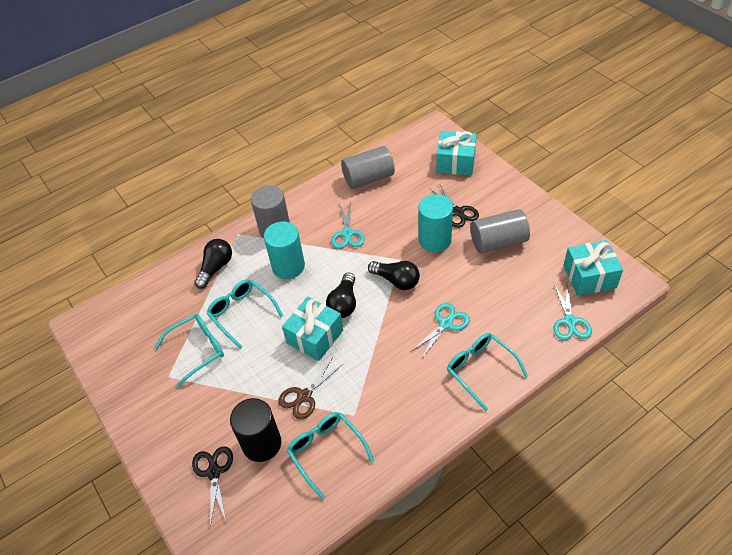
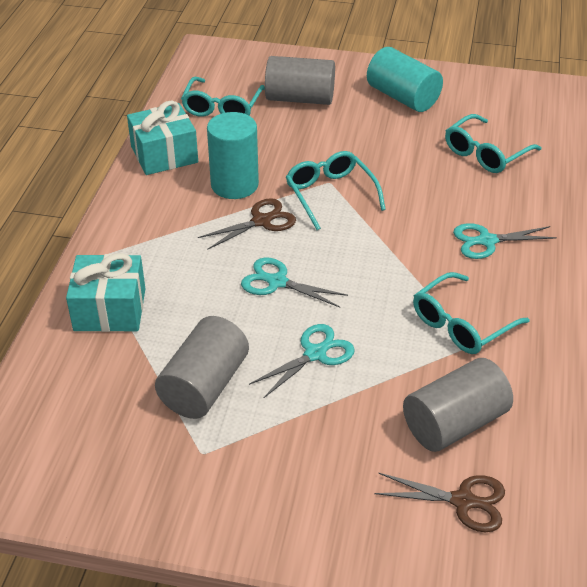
black cylinder: 1 -> 0
black light bulb: 3 -> 0
black scissors: 2 -> 0
brown scissors: 1 -> 2
turquoise gift: 3 -> 2

